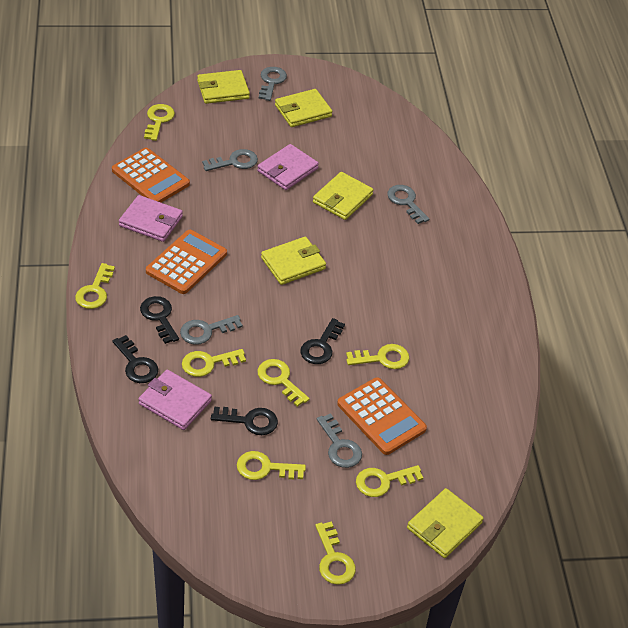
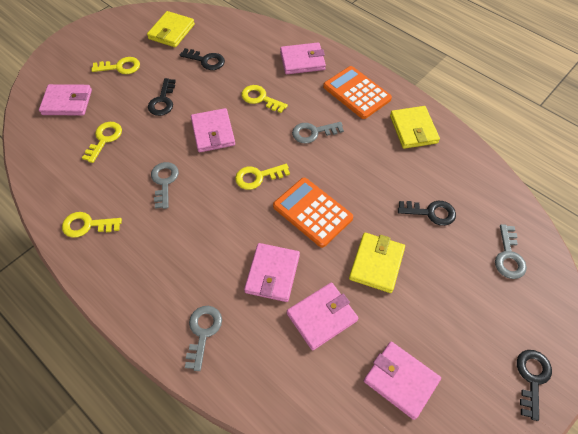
grey key: 5 -> 4
orange calculator: 3 -> 2
pink wallet: 3 -> 6
yellow key: 8 -> 5
yellow wallet: 5 -> 3

